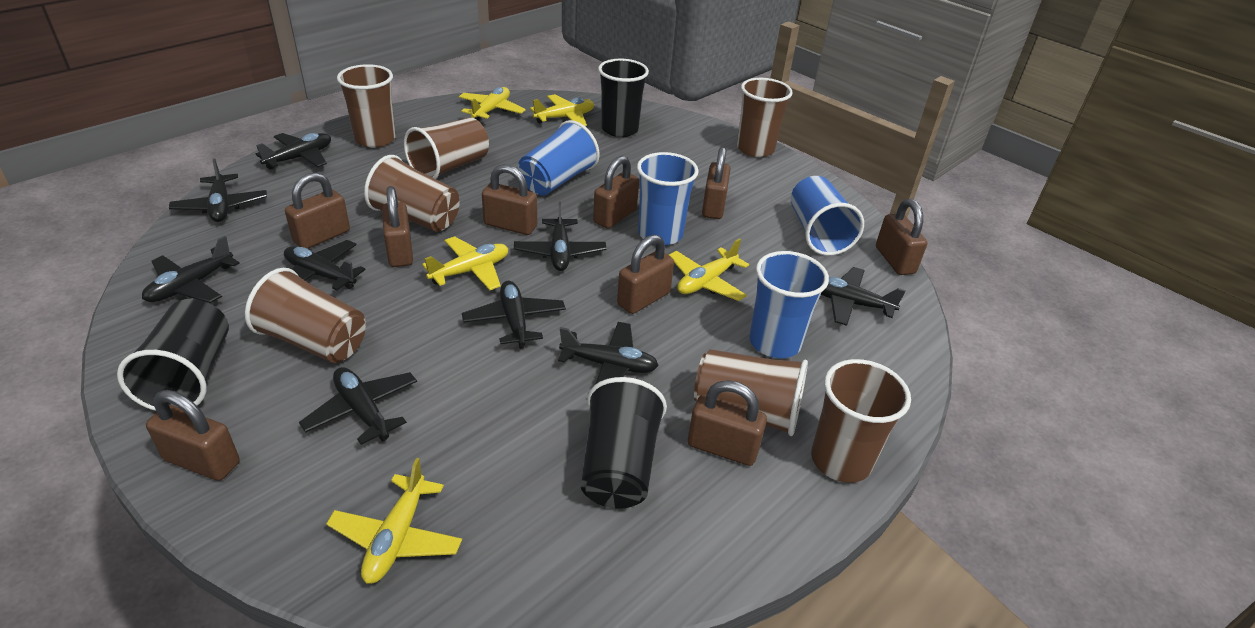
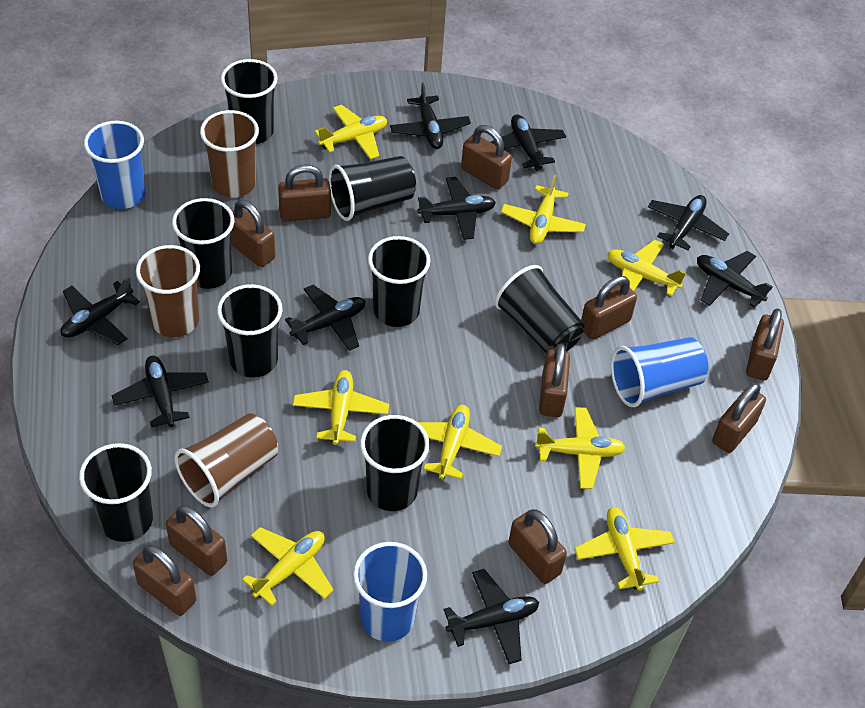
black cup: 3 -> 8
blue cup: 4 -> 3
brown cup: 7 -> 3
brown padlock: 9 -> 10
yellow plane: 5 -> 8

